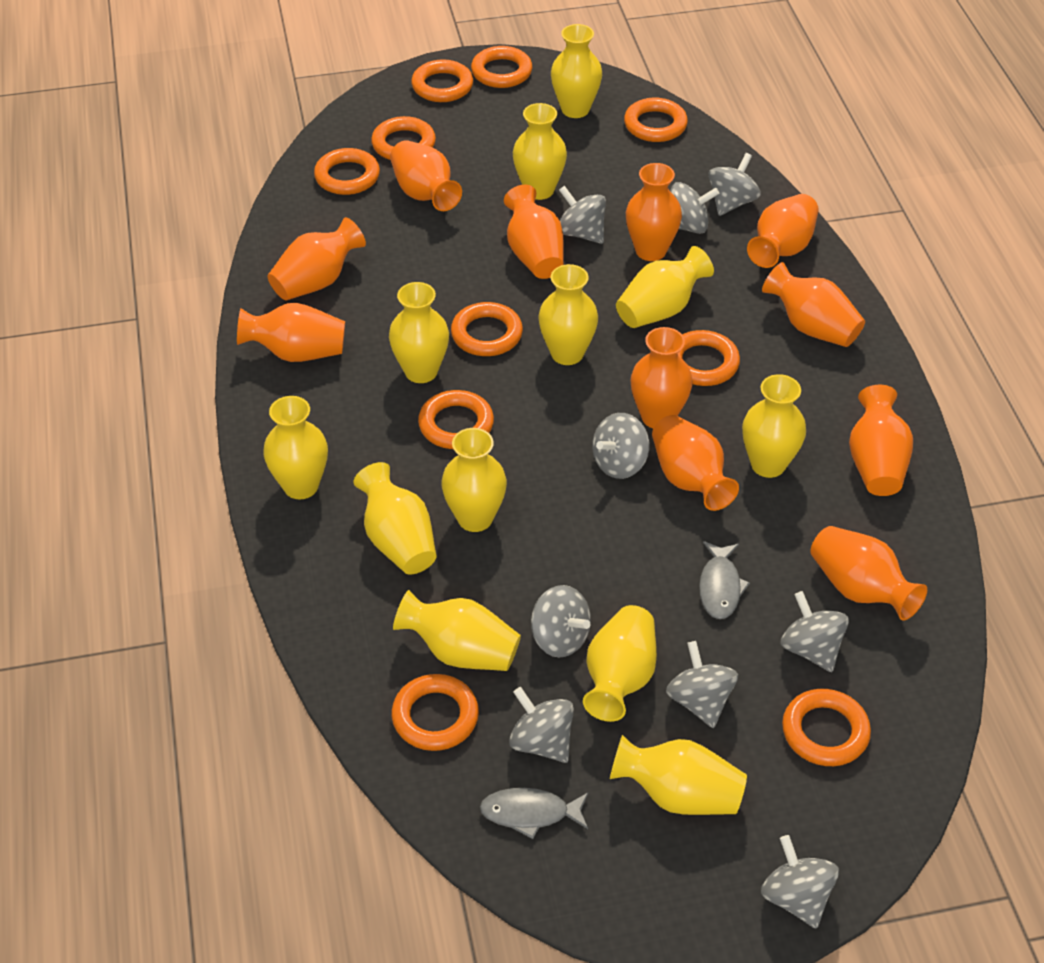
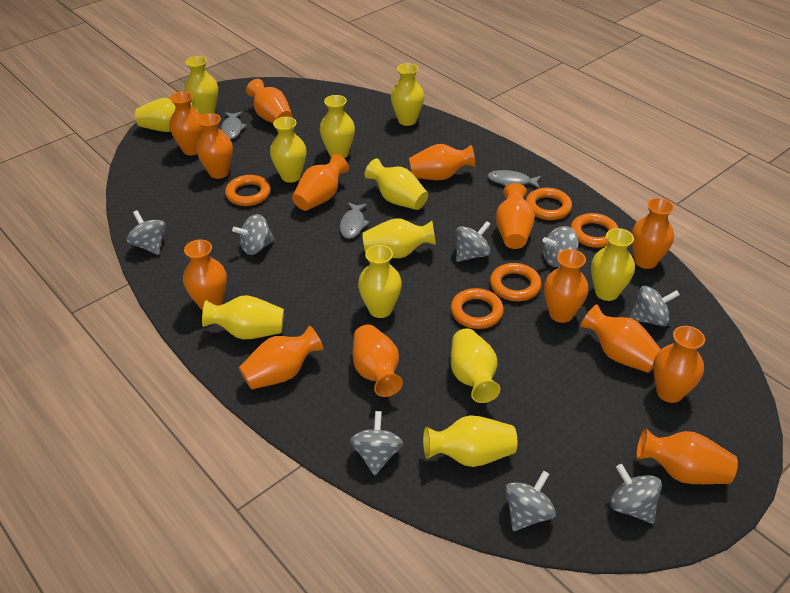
grey fish: 2 -> 3
grey spinning top: 9 -> 8
orange ring: 10 -> 5
orange vase: 11 -> 14

